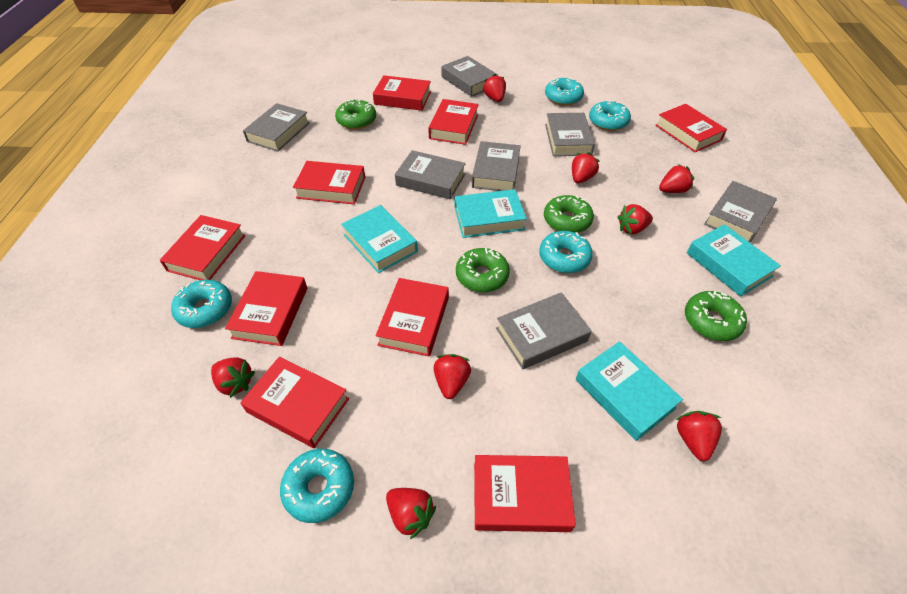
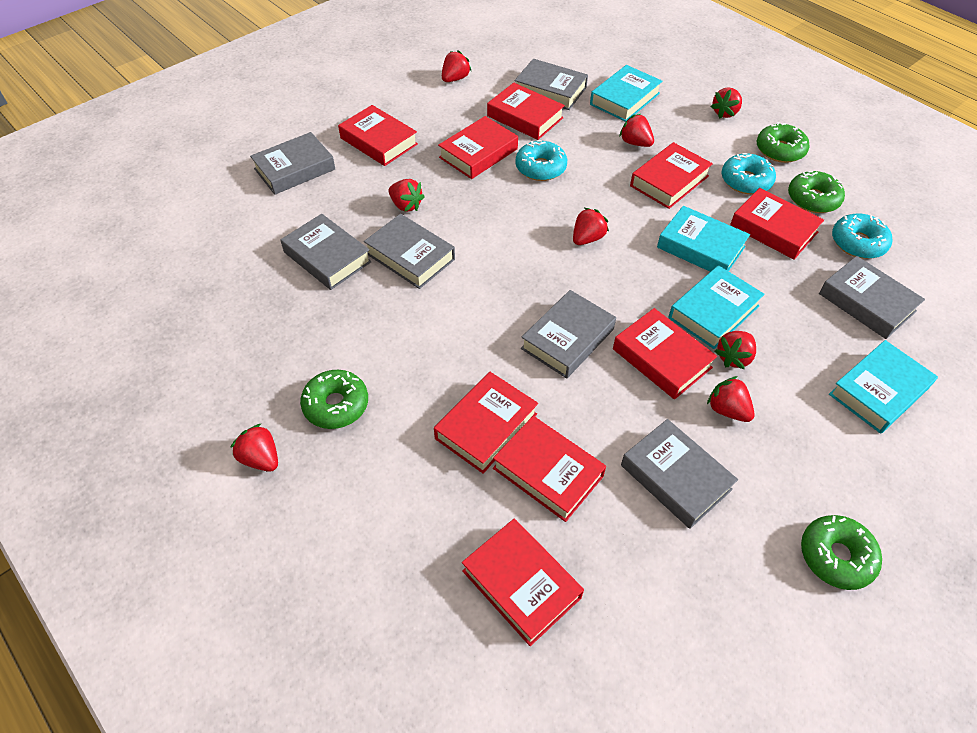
turquoise donut: 5 -> 3

